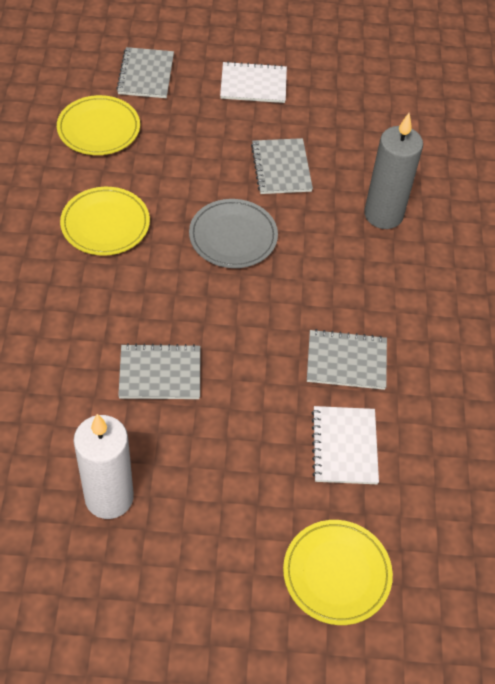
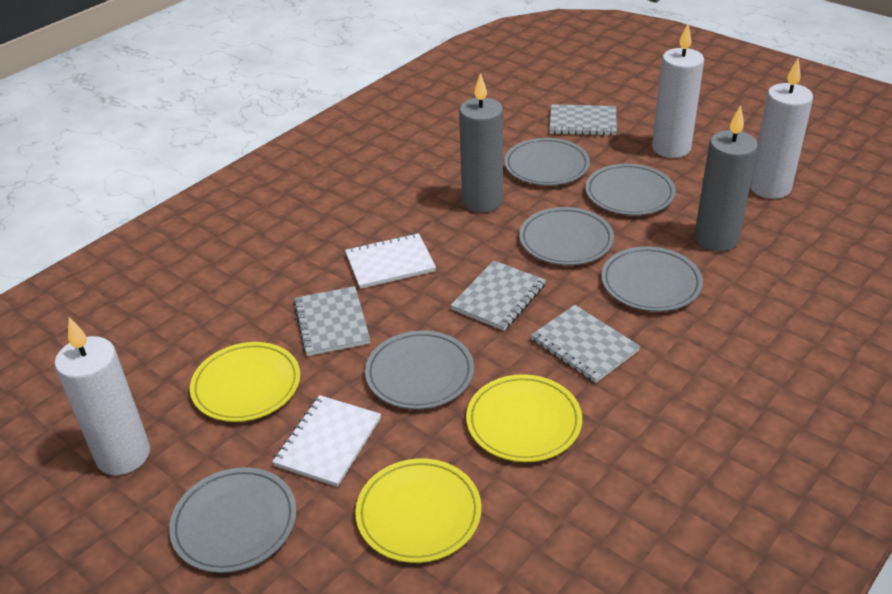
grey candle: 1 -> 2
grey plate: 1 -> 6
white candle: 1 -> 3

